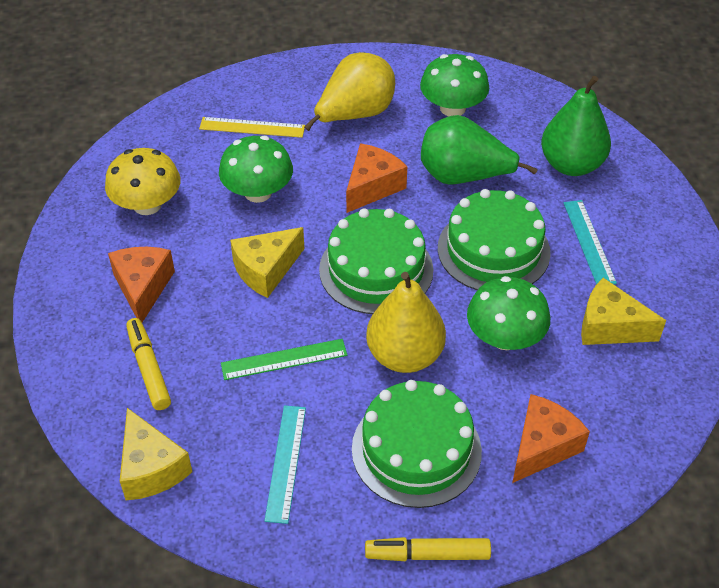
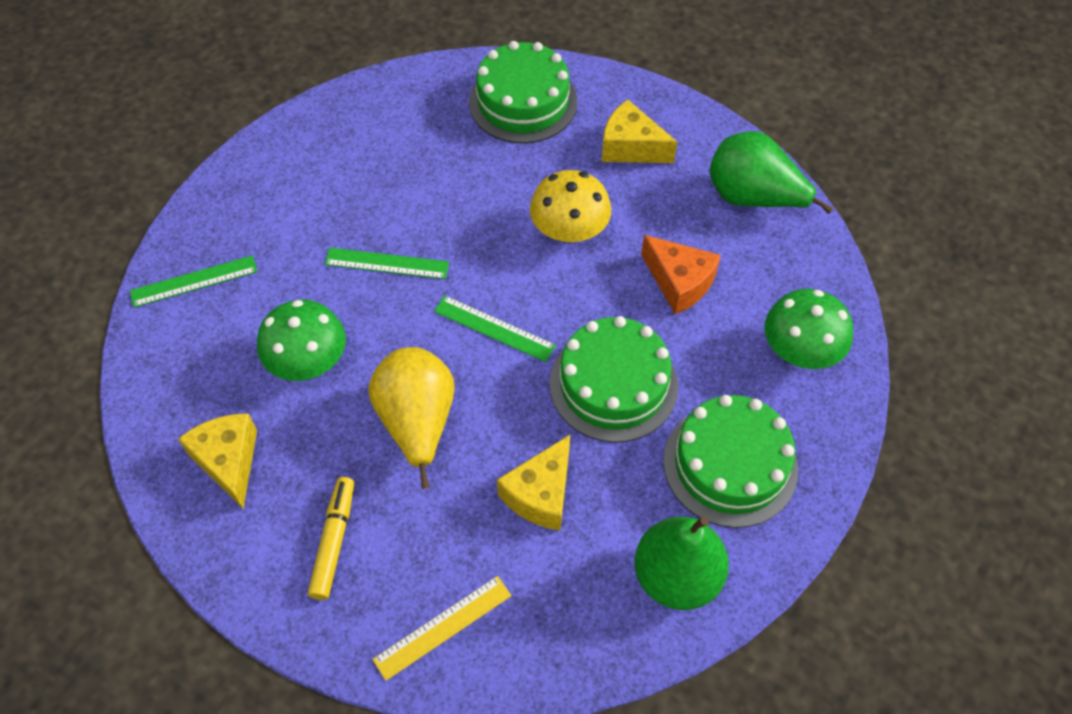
green mushroom: 3 -> 2
green ruler: 1 -> 3
orange cheese: 3 -> 1
turquoise ruler: 2 -> 0
yellow marker: 2 -> 1
yellow pear: 2 -> 1

